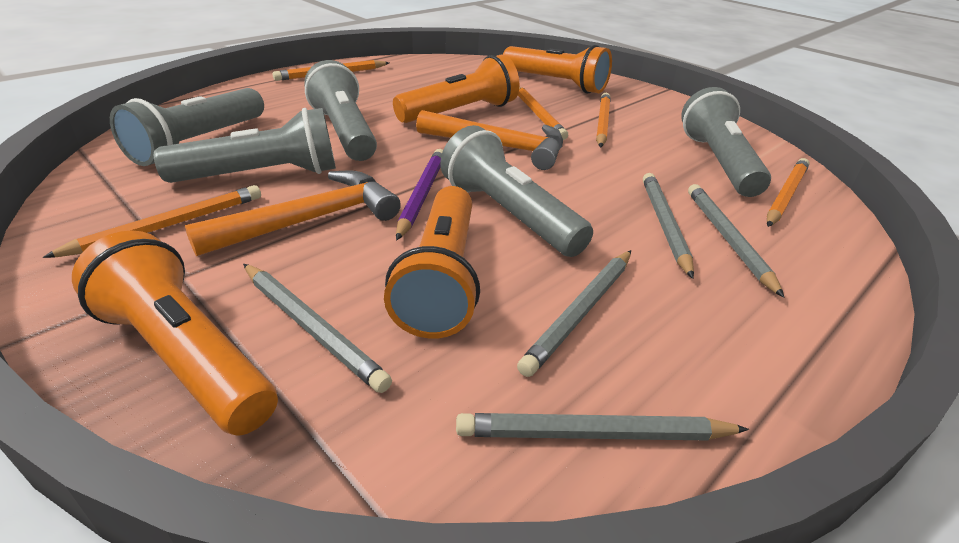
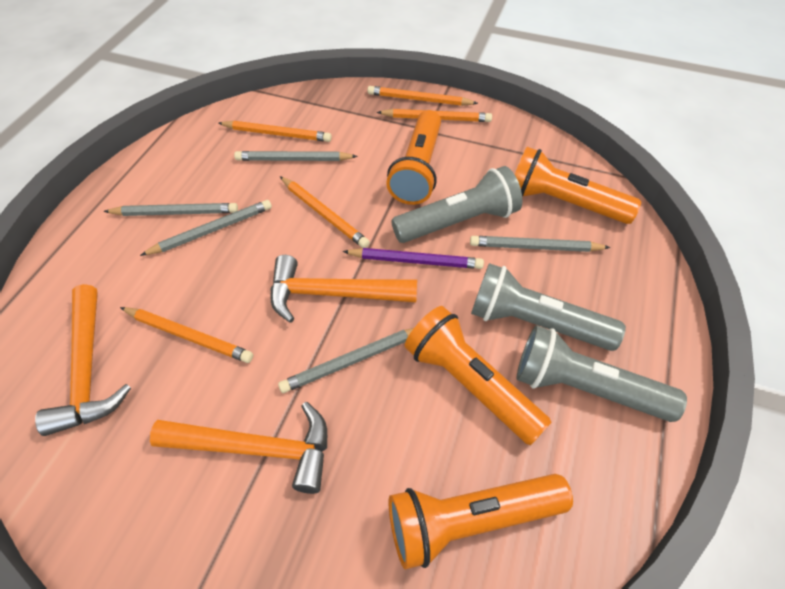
grey flashlight: 5 -> 3
orange hammer: 2 -> 3

